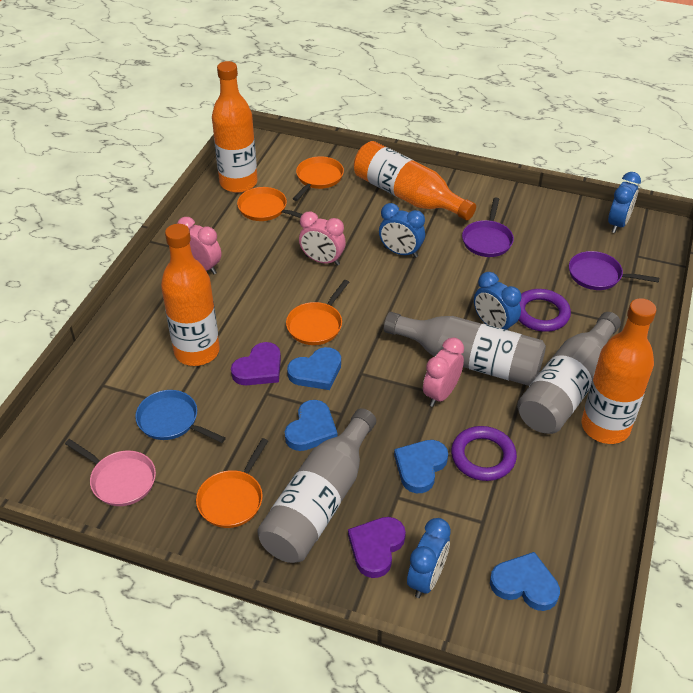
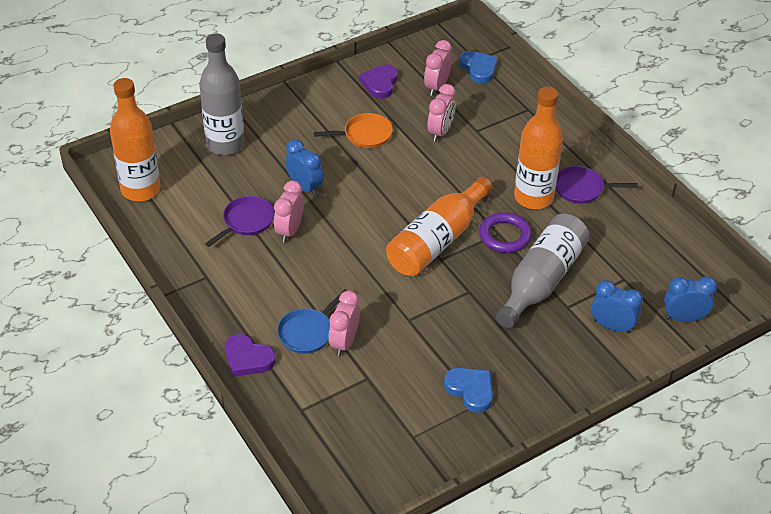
blue clock: 4 -> 3
blue heart: 4 -> 2
grey bottle: 3 -> 2
orange bottle: 4 -> 3
orange pan: 4 -> 1
pink clock: 3 -> 4
pink pan: 1 -> 0
purple ring: 2 -> 1

